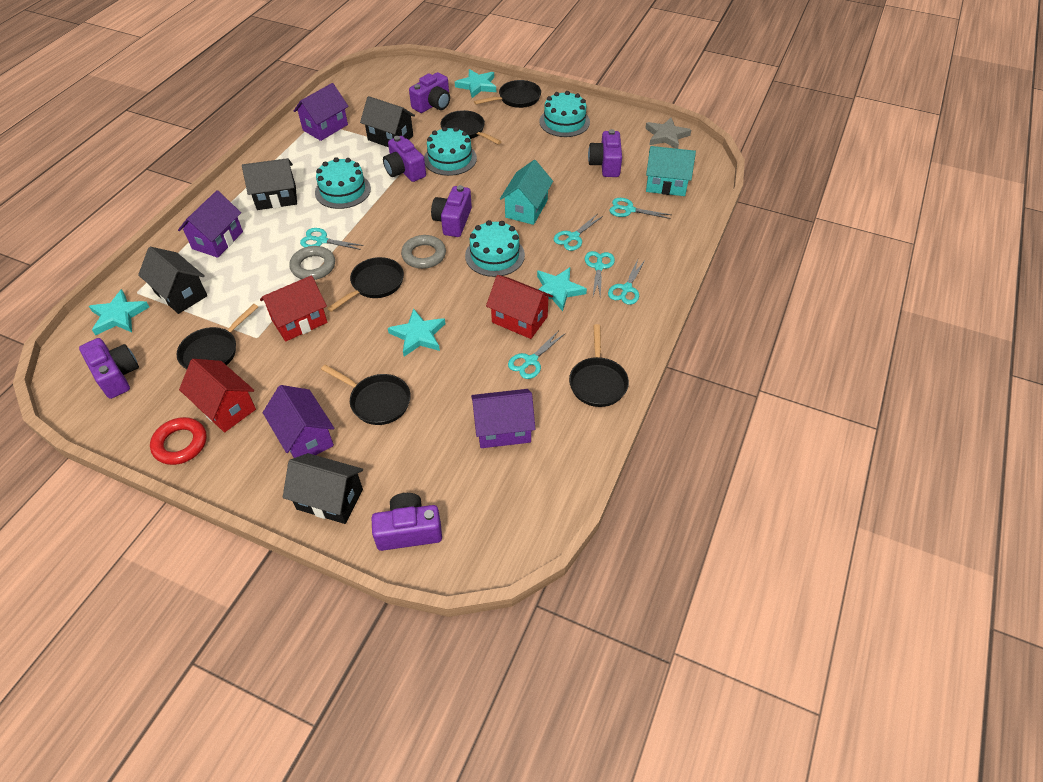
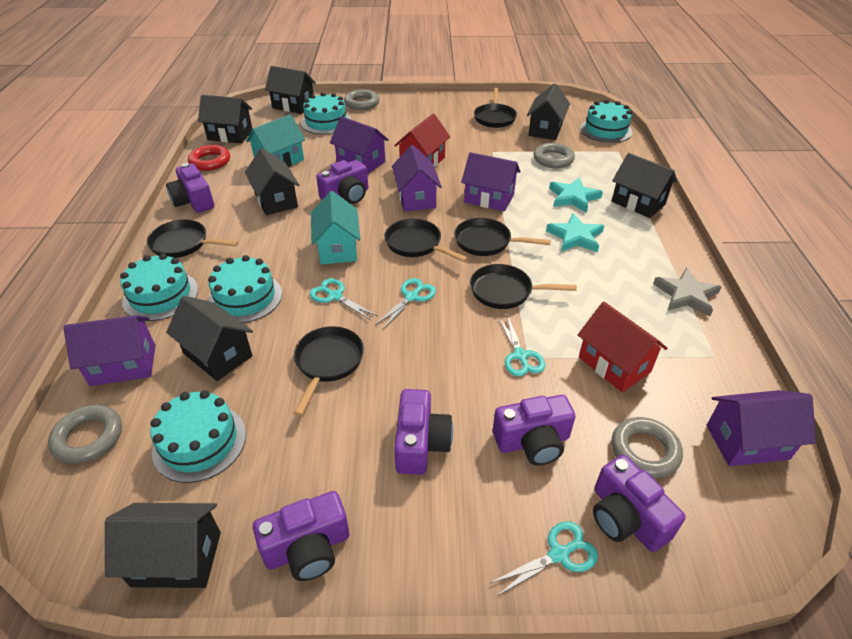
black house: 4 -> 7
grey ring: 2 -> 4
purple house: 4 -> 5
red house: 3 -> 2
turquoise cake: 4 -> 5
turquoise scissors: 6 -> 4
turquoise star: 4 -> 2

